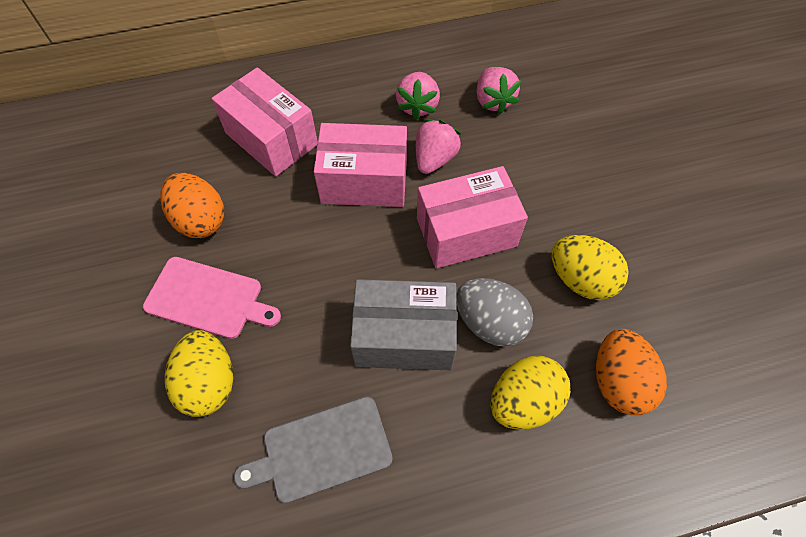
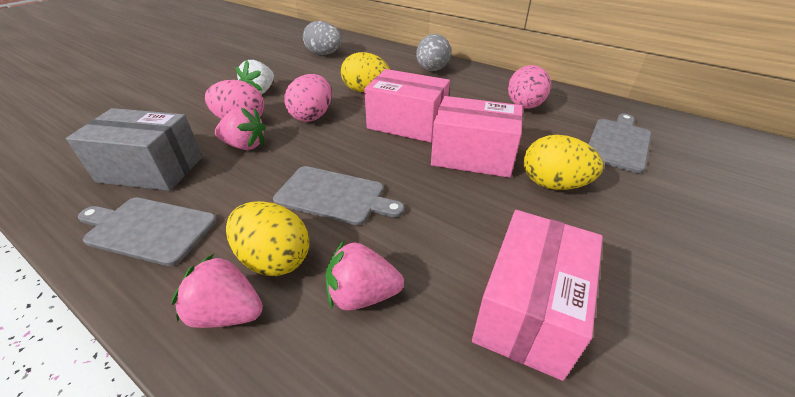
grey cutting board: 1 -> 3
grey egg: 1 -> 2
orange egg: 2 -> 0
pink cutting board: 1 -> 0
pink egg: 0 -> 3
white strawberry: 0 -> 1

